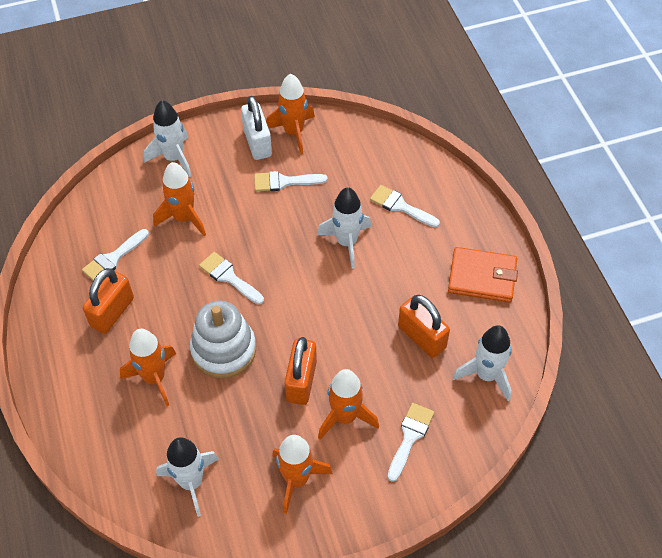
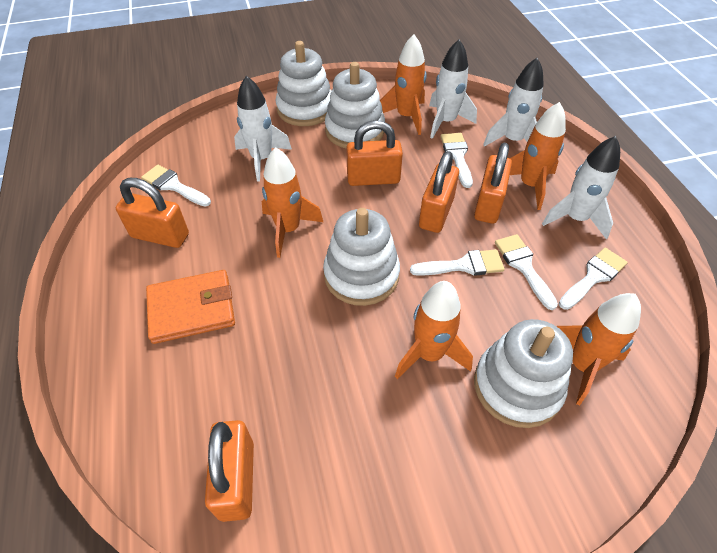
orange padlock: 3 -> 5
white padlock: 1 -> 0
white stacking toy: 1 -> 4

